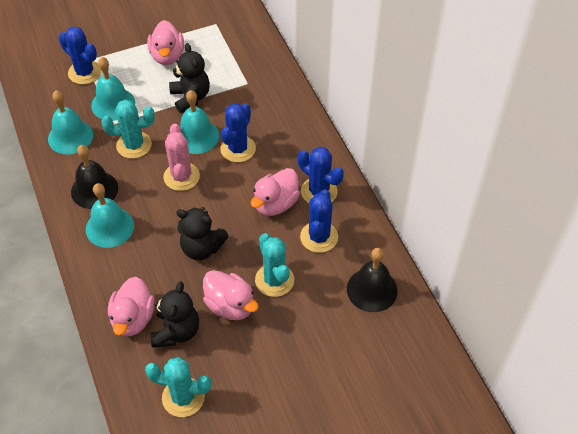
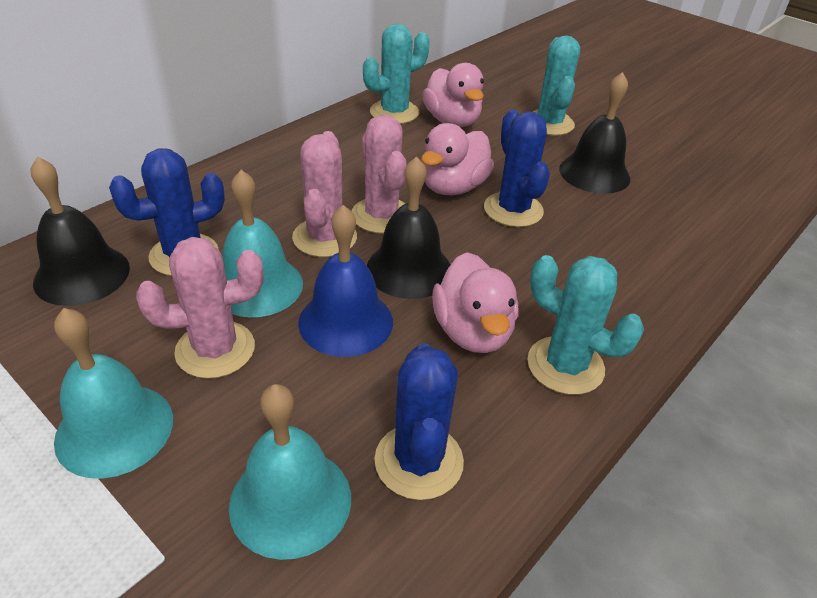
black bell: 2 -> 3
black teddy bear: 3 -> 0
blue bell: 0 -> 1
blue cactus: 4 -> 3
pink cactus: 1 -> 3
pink duck: 4 -> 3
turquoise bell: 4 -> 3

